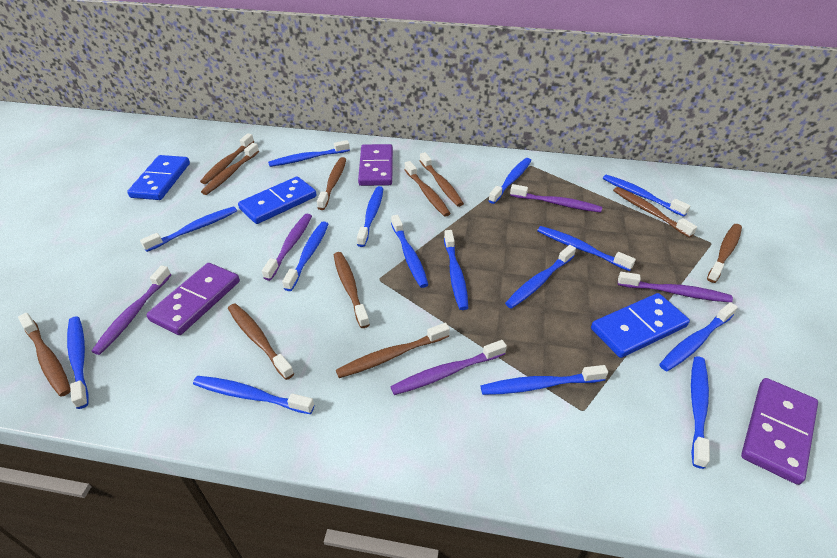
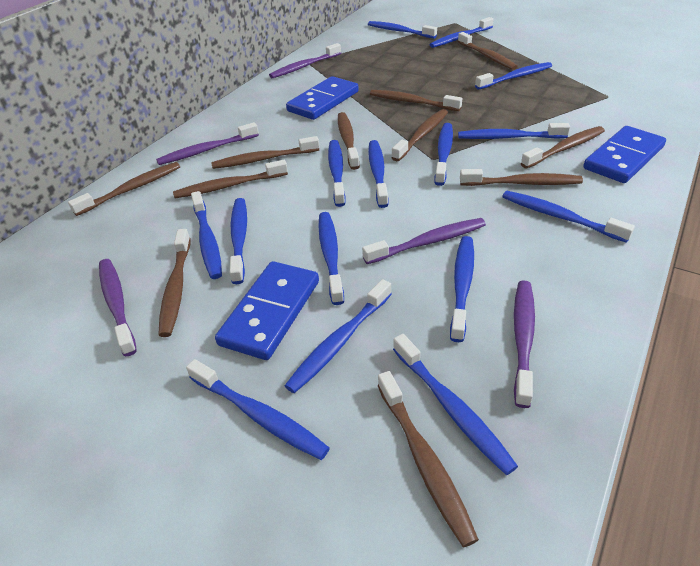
purple domino: 3 -> 0

